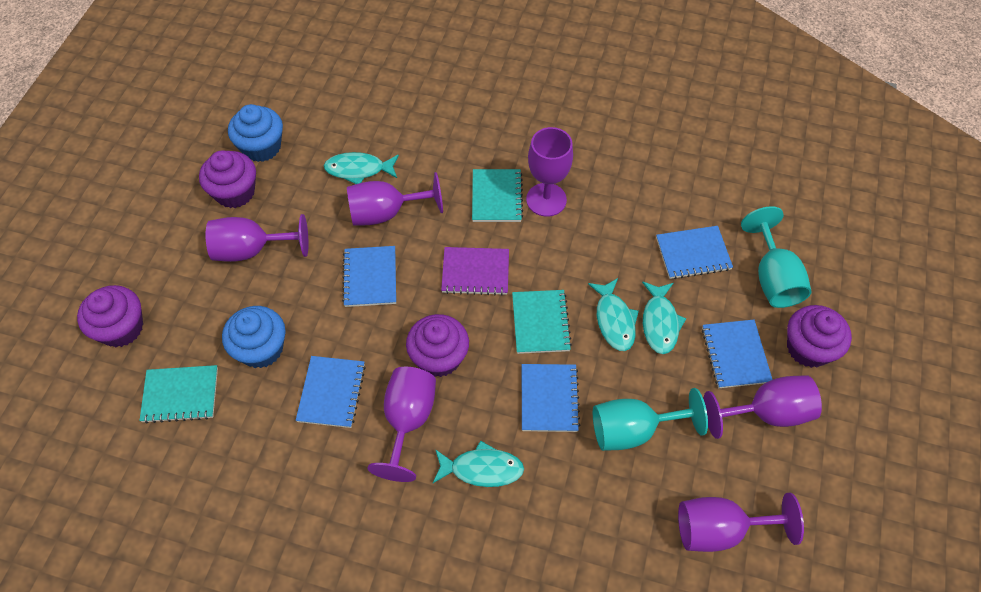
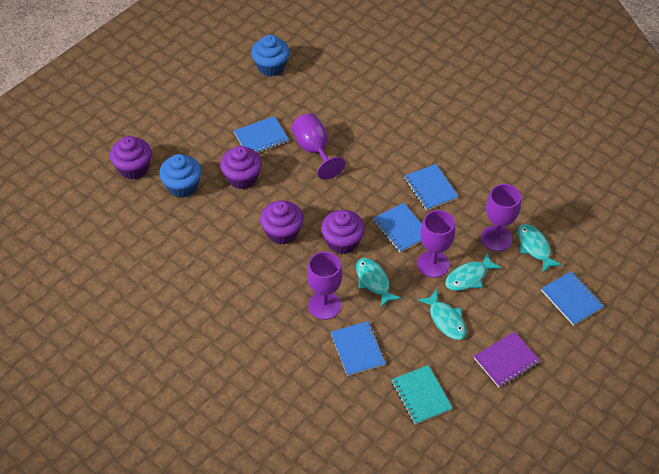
purple goblet: 6 -> 4
turquoise goblet: 2 -> 0
turquoise notebook: 3 -> 1

